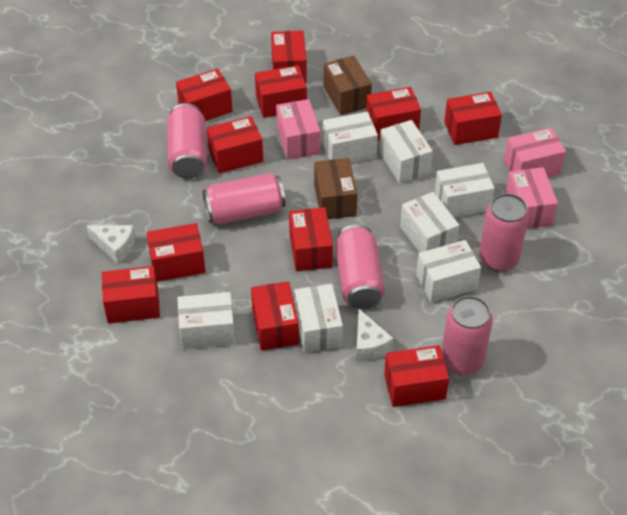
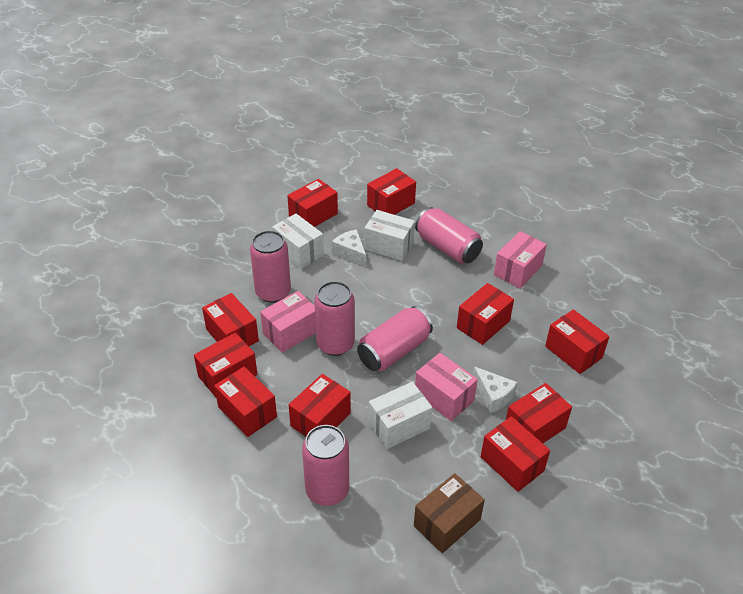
brown box: 2 -> 1
red box: 11 -> 10
white box: 7 -> 3

